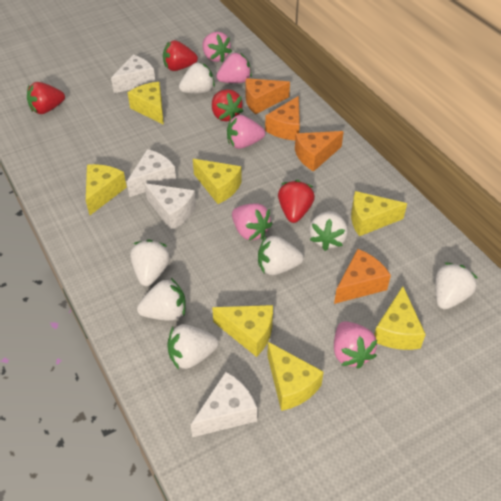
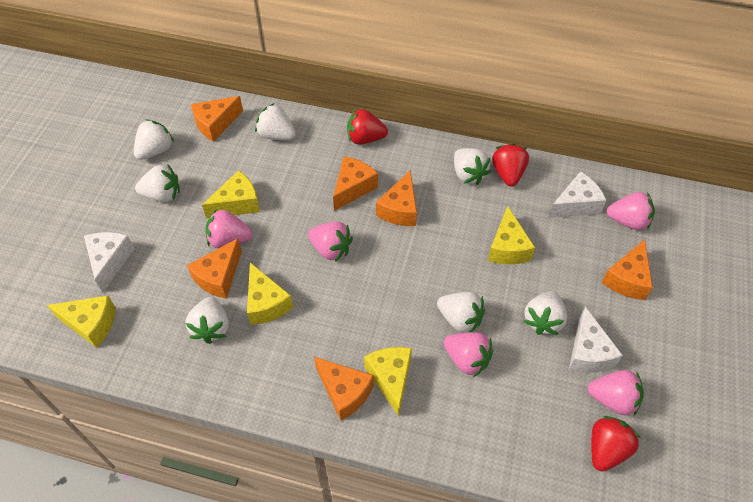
orange cheese: 4 -> 6
red strawberry: 4 -> 3
white cheese: 4 -> 3
yellow cheese: 7 -> 5

